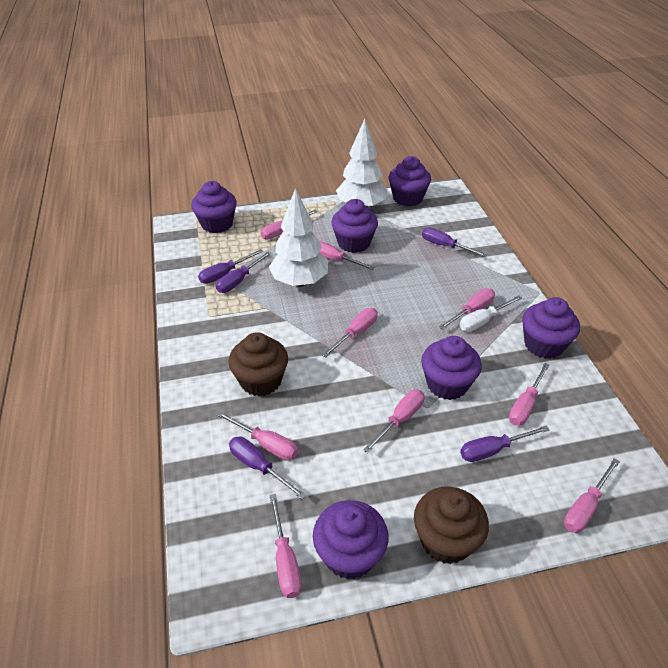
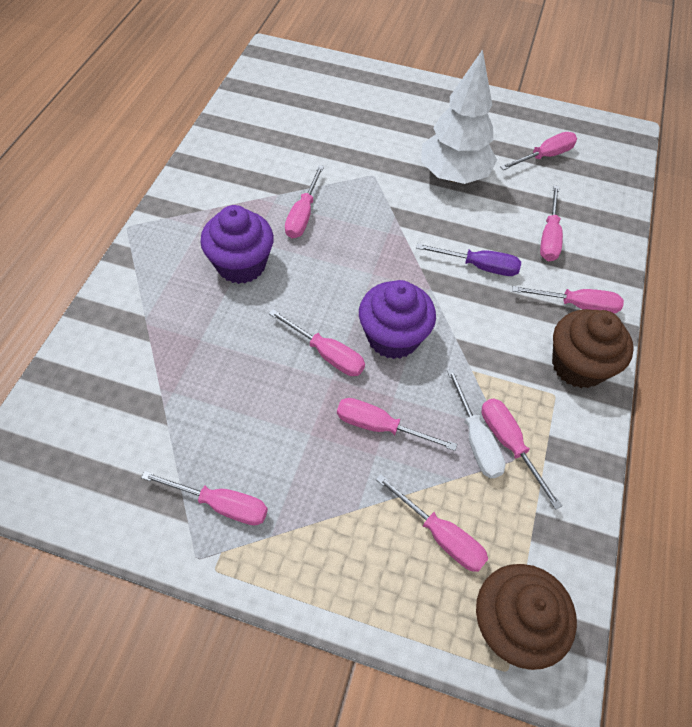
purple cupcake: 6 -> 2
purple screwdriver: 5 -> 1
white tree: 2 -> 1

